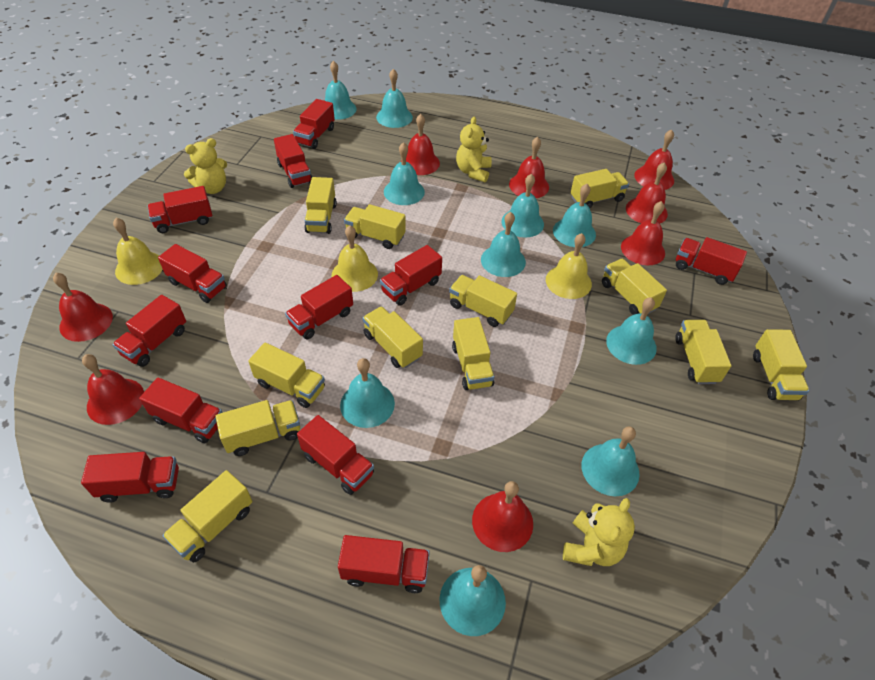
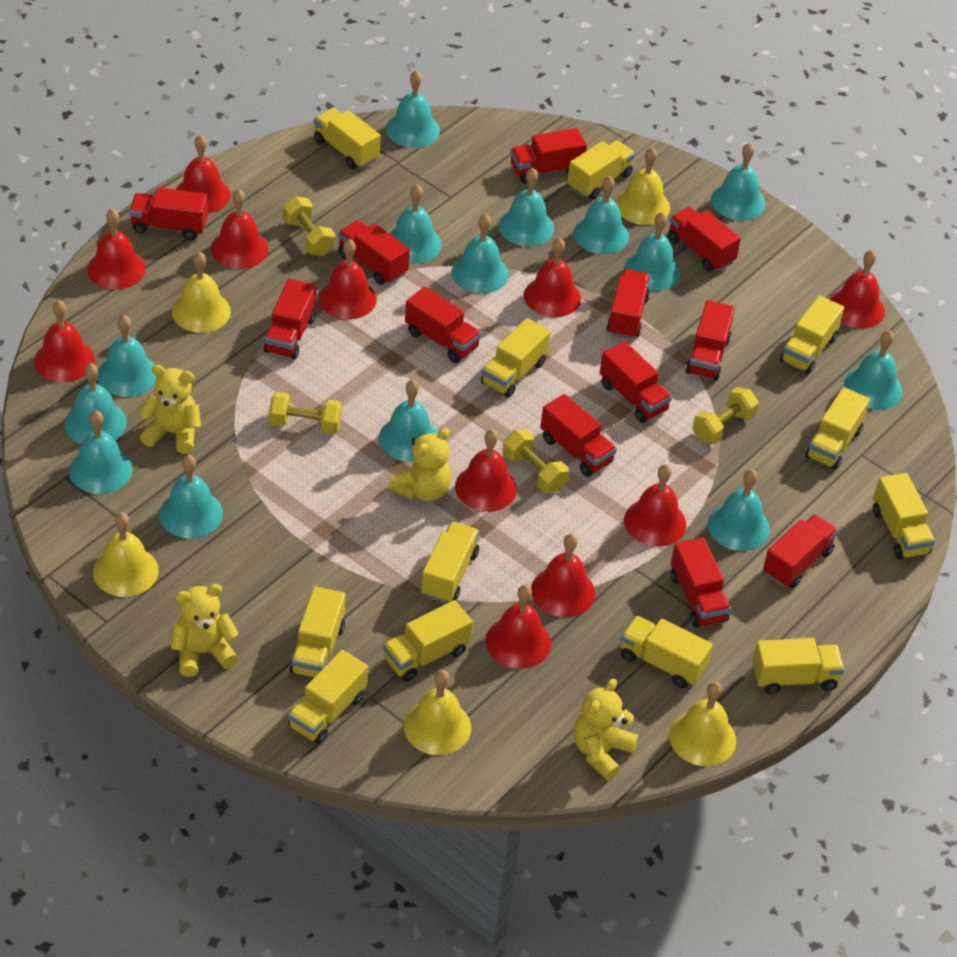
red bell: 8 -> 11
turquoise bell: 10 -> 14
yellow bell: 3 -> 5
yellow dumbbell: 0 -> 4
yellow teddy bear: 3 -> 4

